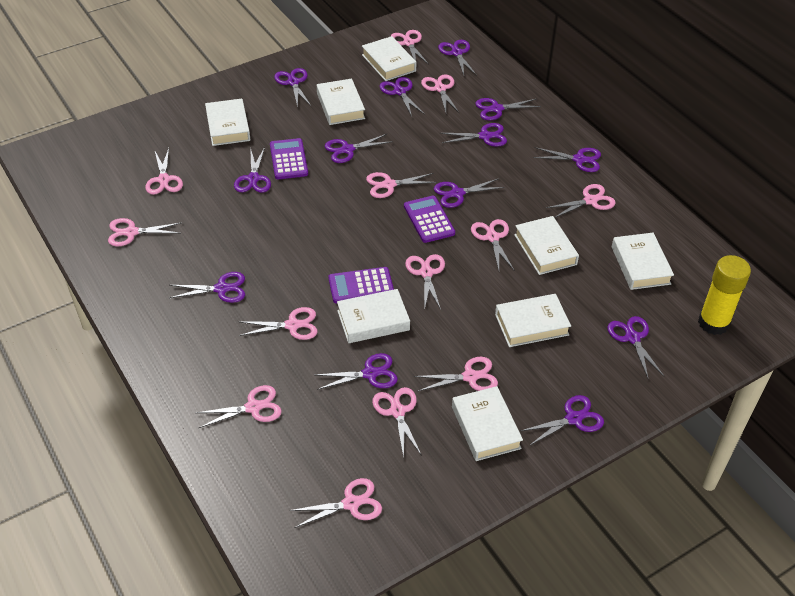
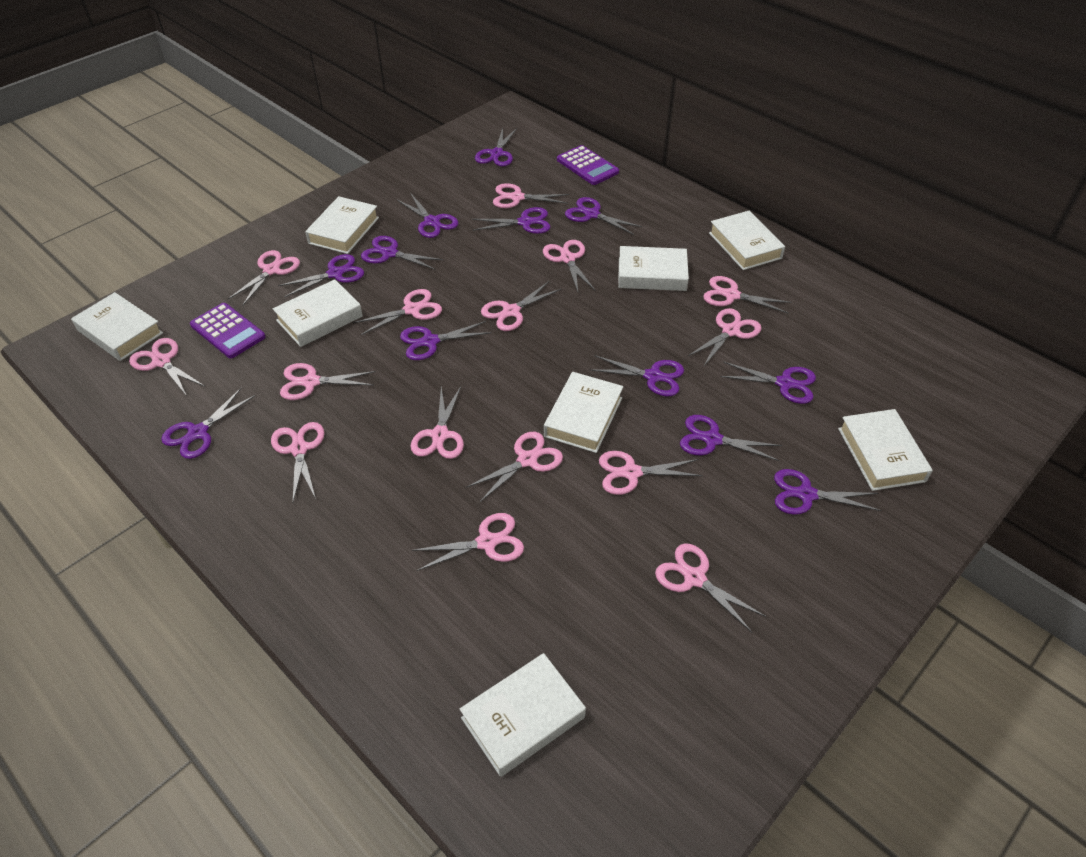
pink scissors: 13 -> 15
purple calculator: 3 -> 2
purple scissors: 13 -> 12
yellow glue stick: 1 -> 0

